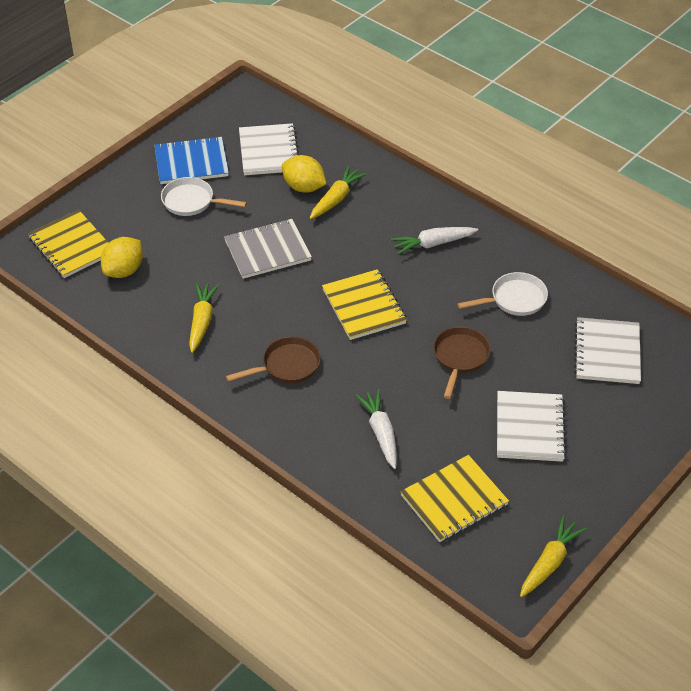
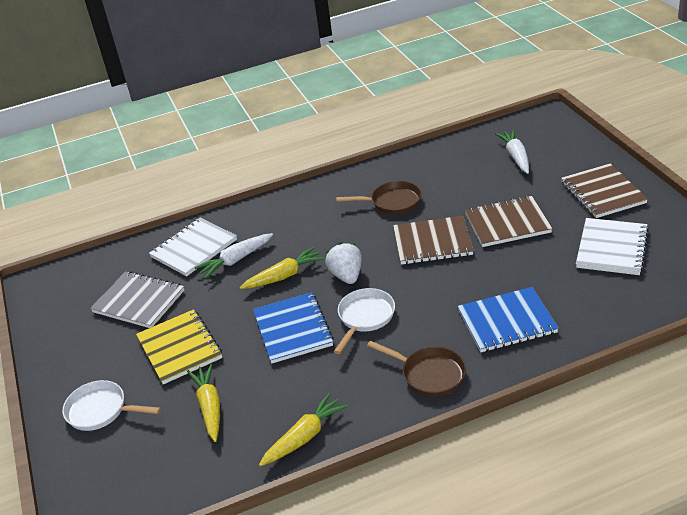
blue notebook: 1 -> 2
brown notebook: 0 -> 3
white notebook: 3 -> 2
white strawberry: 0 -> 1
yellow lemon: 2 -> 0
yellow notebook: 3 -> 1

